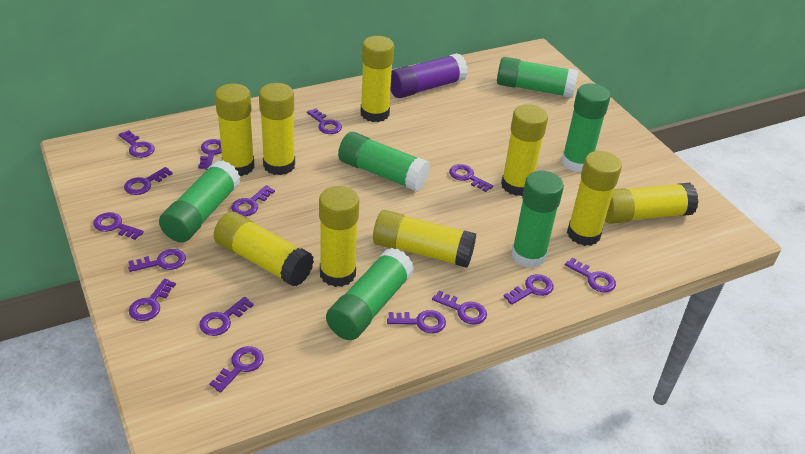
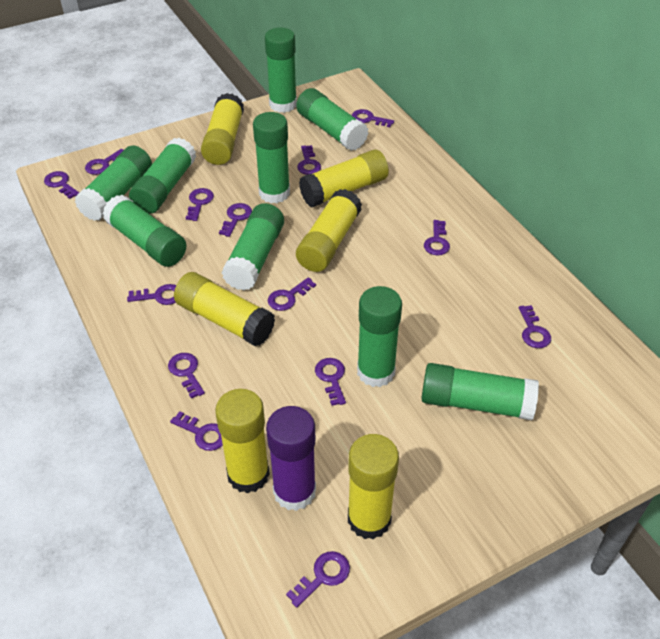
green glue stick: 6 -> 9
purple key: 15 -> 14
yellow glue stick: 9 -> 6

